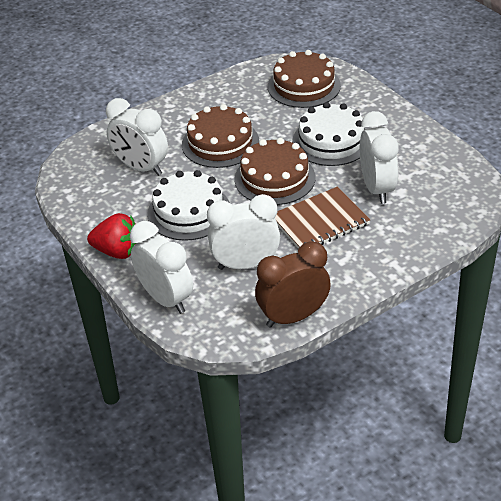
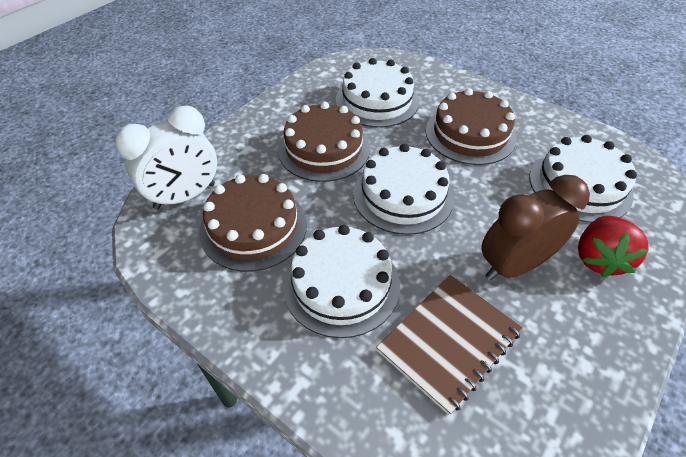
white cake: 2 -> 4
white clock: 4 -> 1

